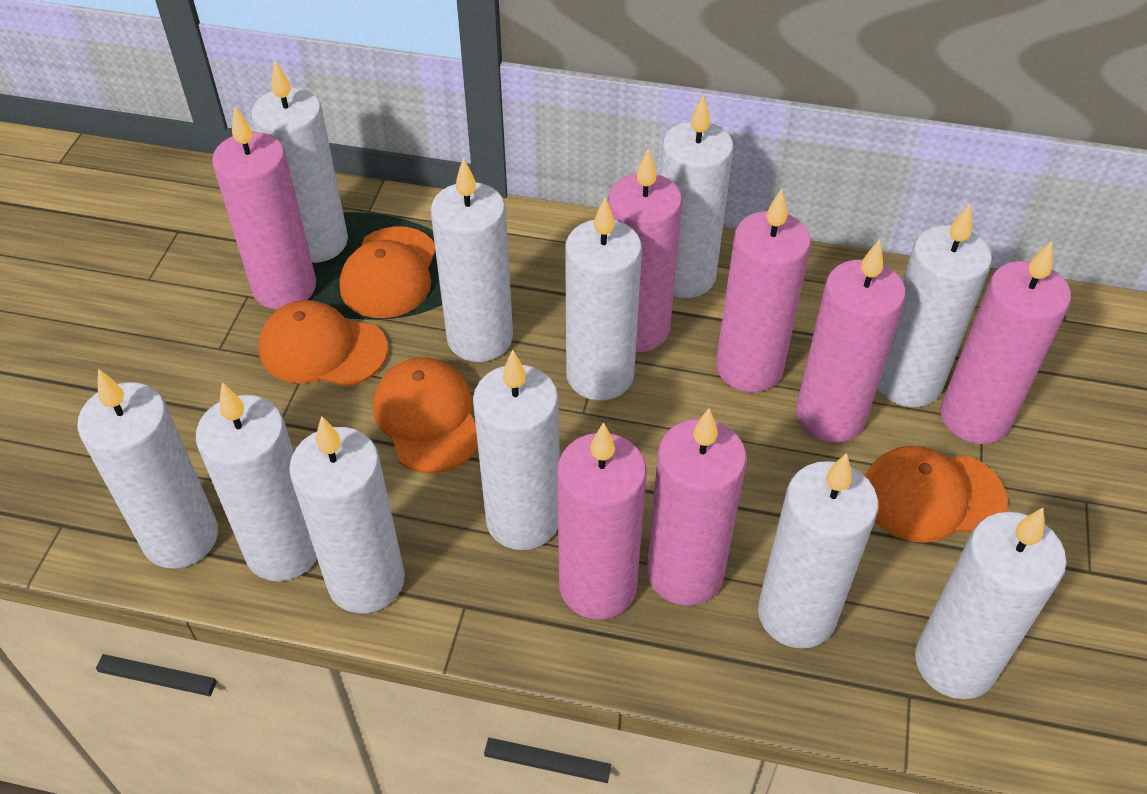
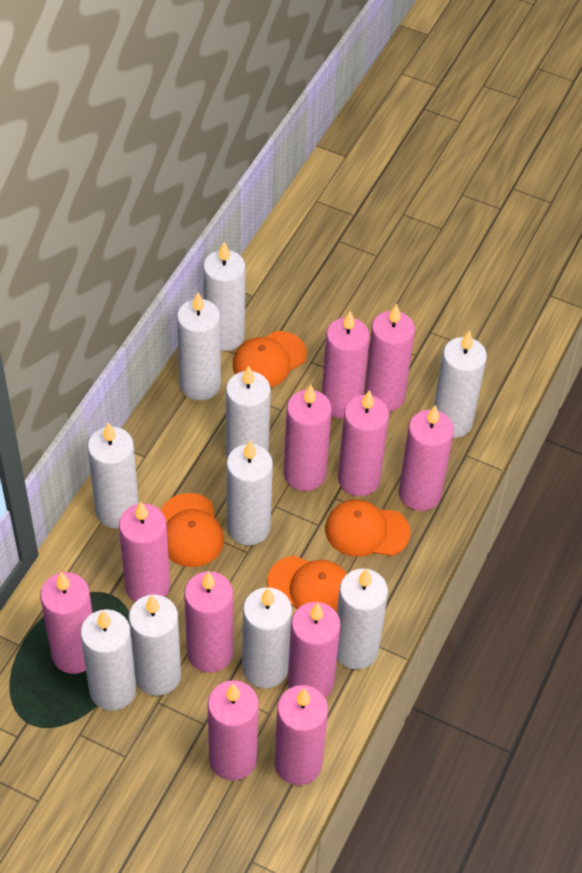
pink candle: 7 -> 11
white candle: 11 -> 10

